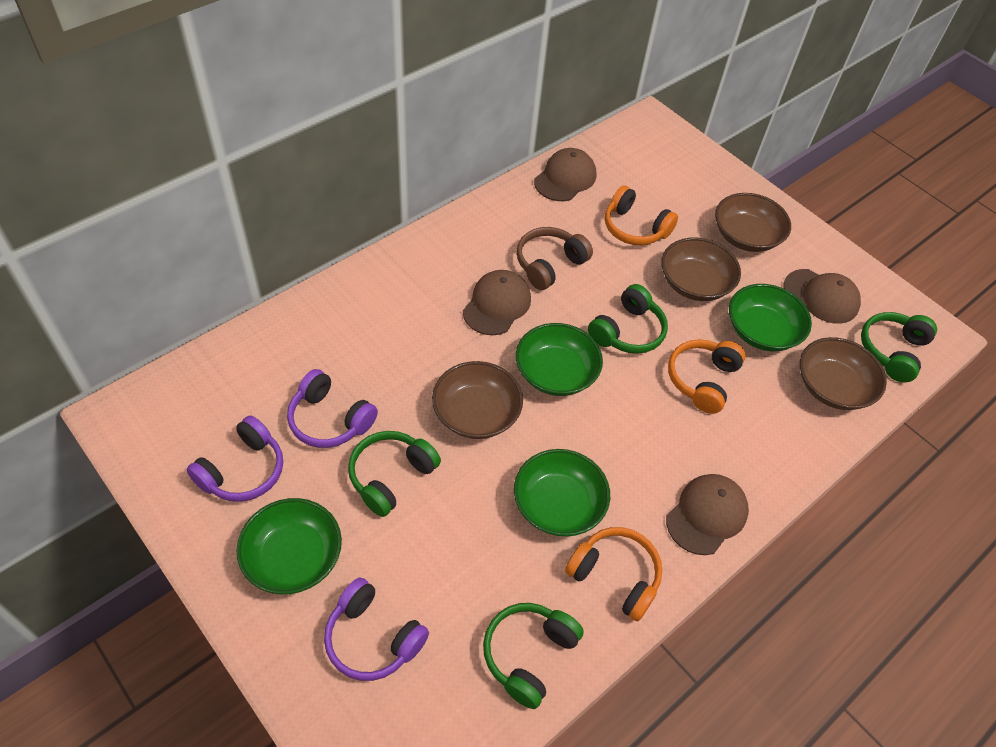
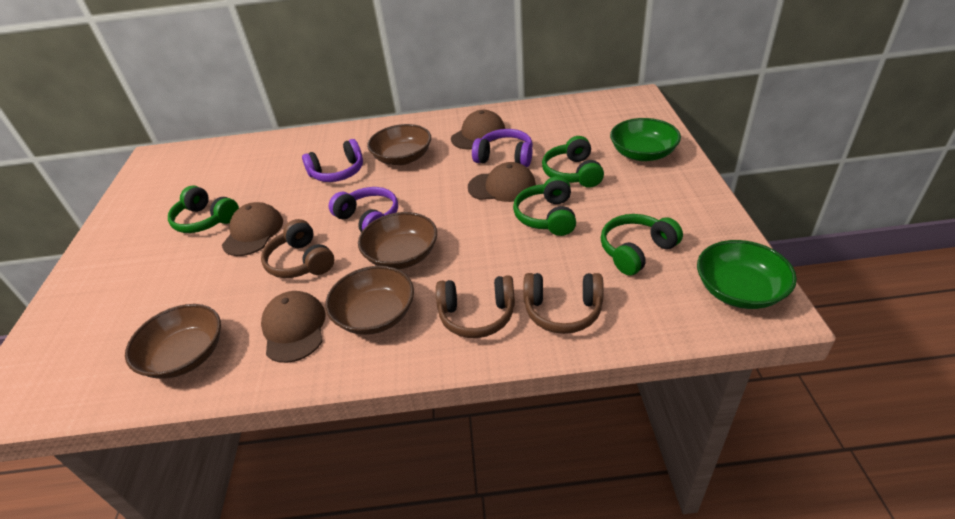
brown headphones: 1 -> 3
green bowl: 4 -> 2
orange headphones: 3 -> 0

